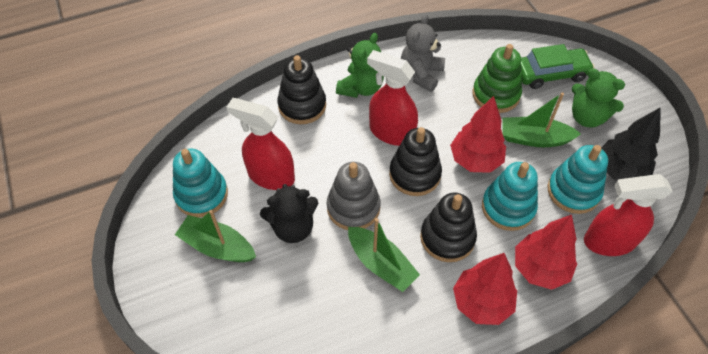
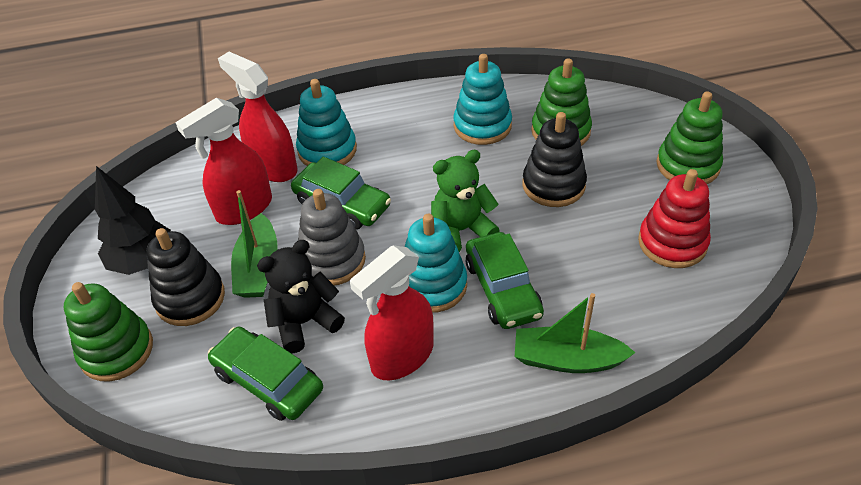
black stacking toy: 3 -> 2
green boat: 3 -> 2
green car: 1 -> 3
green stacking toy: 1 -> 3
green teddy bear: 2 -> 1
grey teddy bear: 1 -> 0
red stacking toy: 0 -> 1
red tree: 3 -> 0

